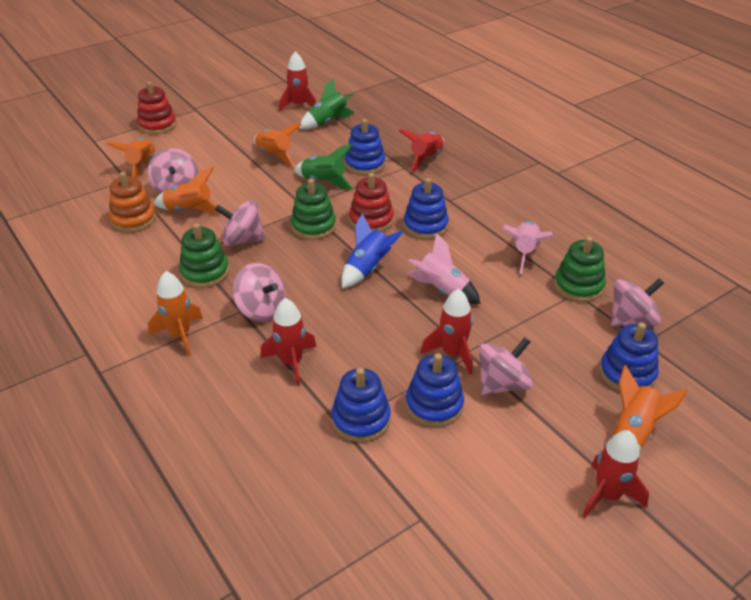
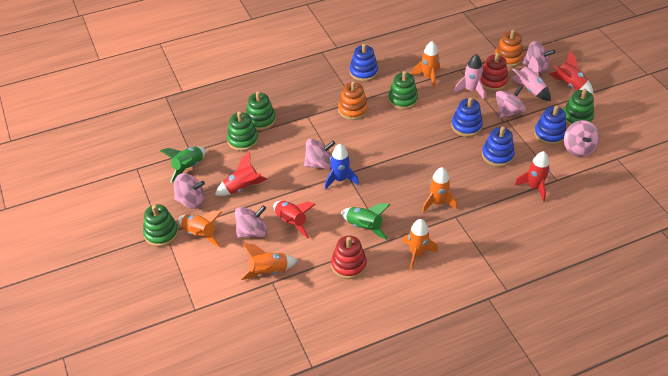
blue stacking toy: 5 -> 4
green stacking toy: 3 -> 5
orange stacking toy: 1 -> 2
pink spinning top: 5 -> 6
red rocket: 5 -> 4

